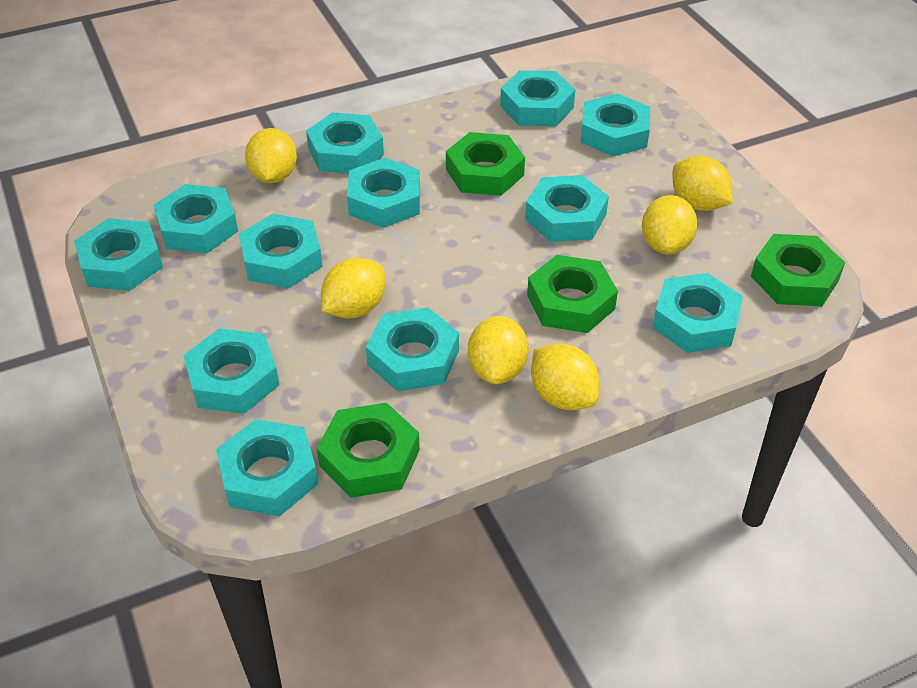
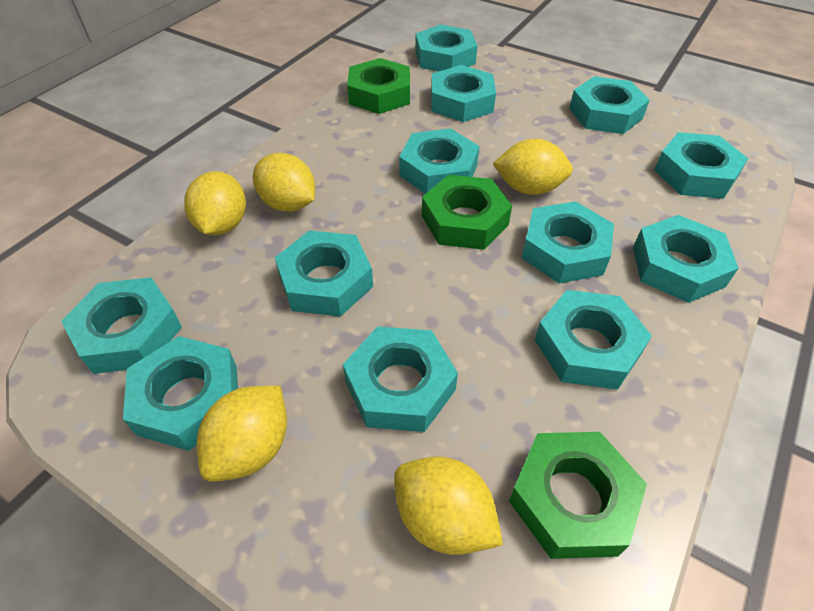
green nut: 4 -> 3
yellow lemon: 6 -> 5

